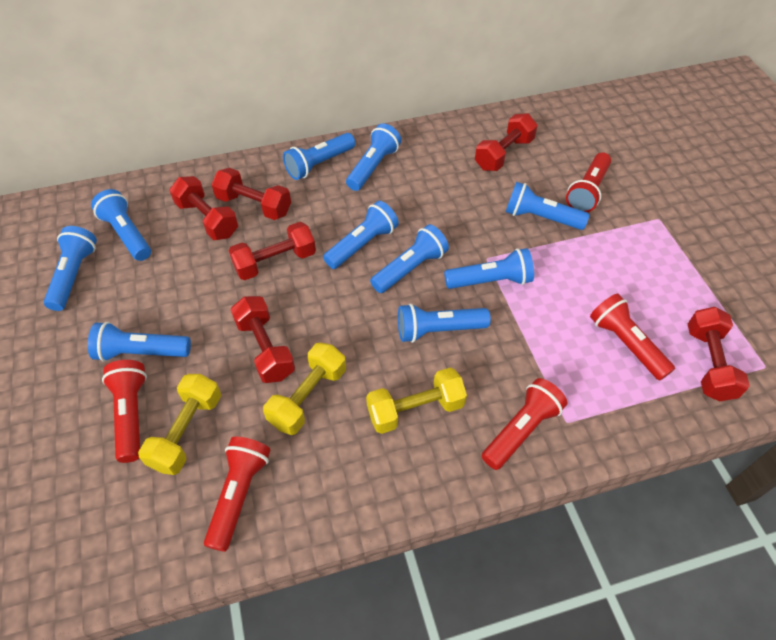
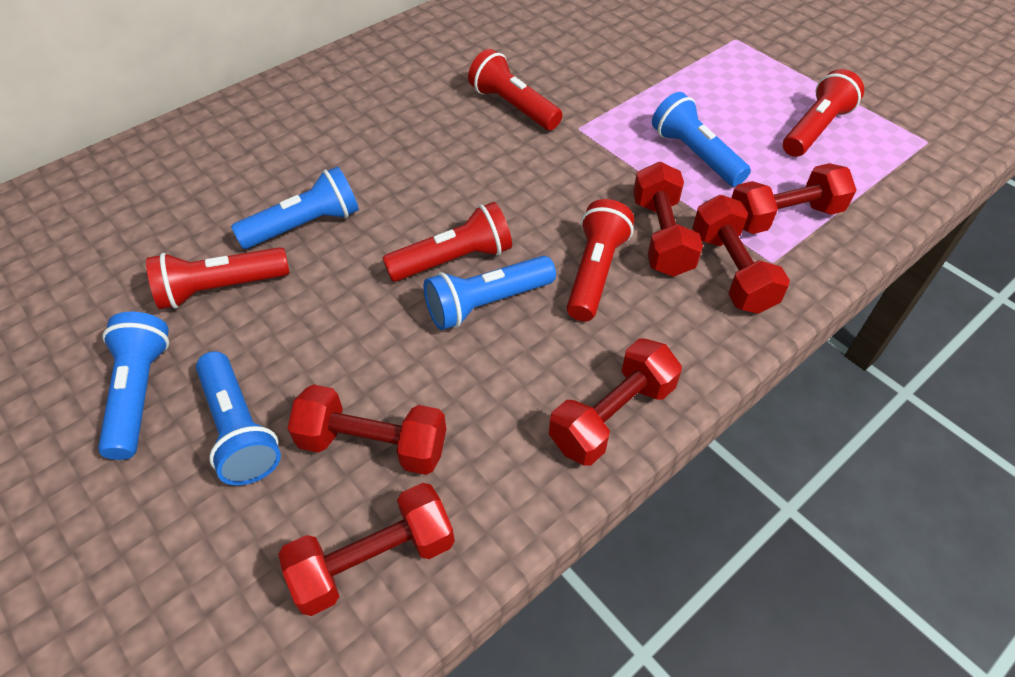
blue flashlight: 10 -> 5
yellow dumbbell: 3 -> 0

